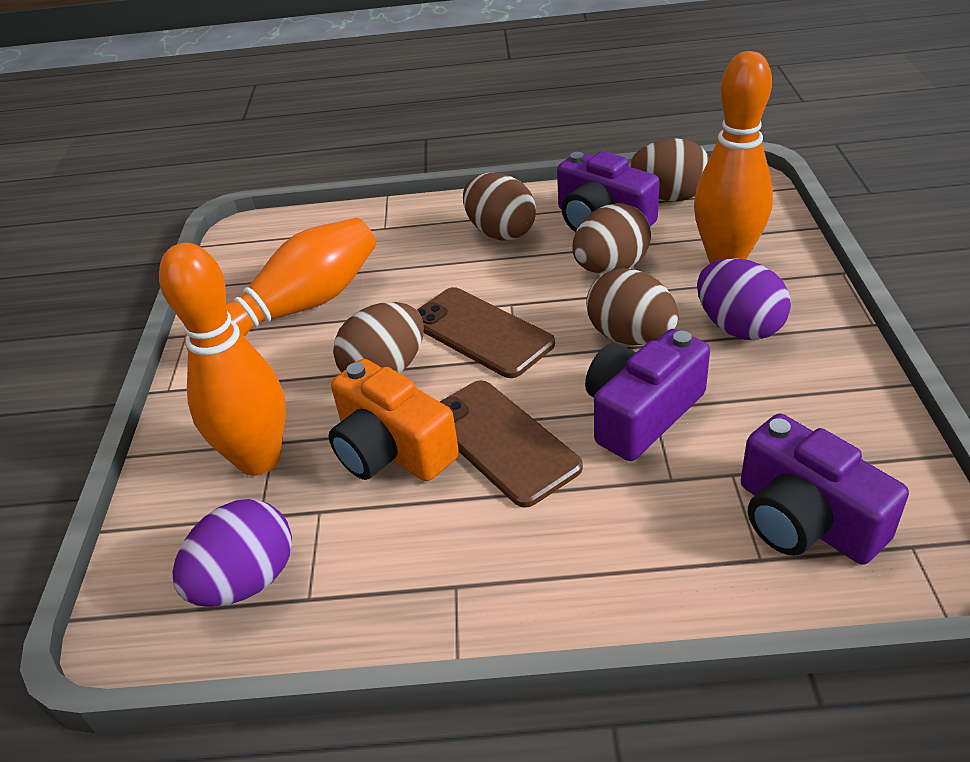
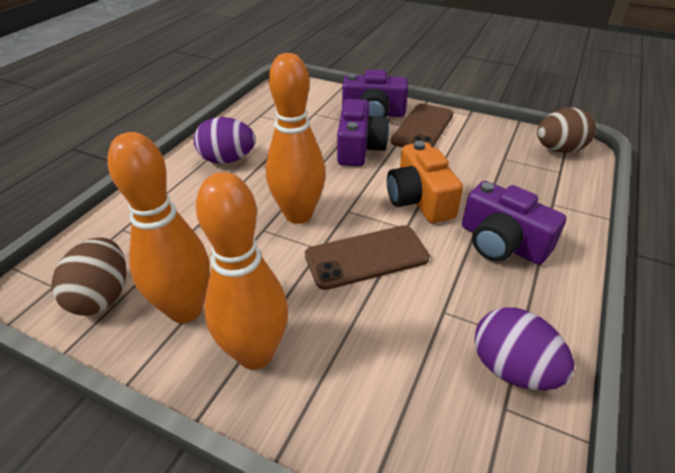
brown egg: 5 -> 2

